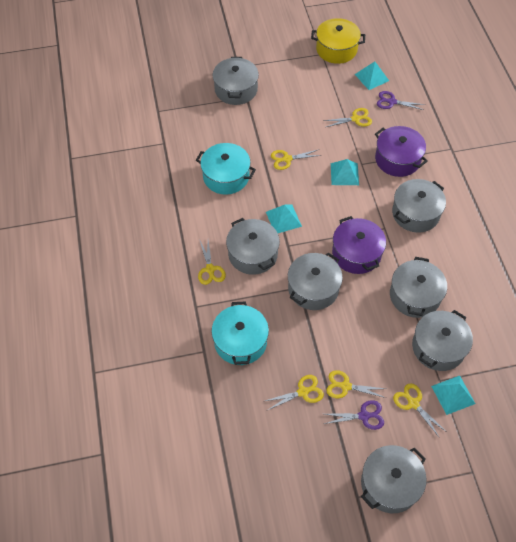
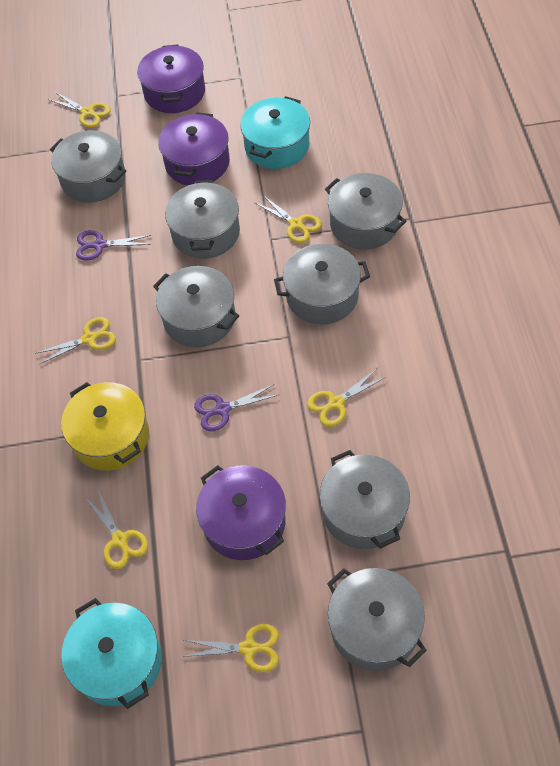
purple pot: 2 -> 3
turquoise pyramid: 4 -> 0

